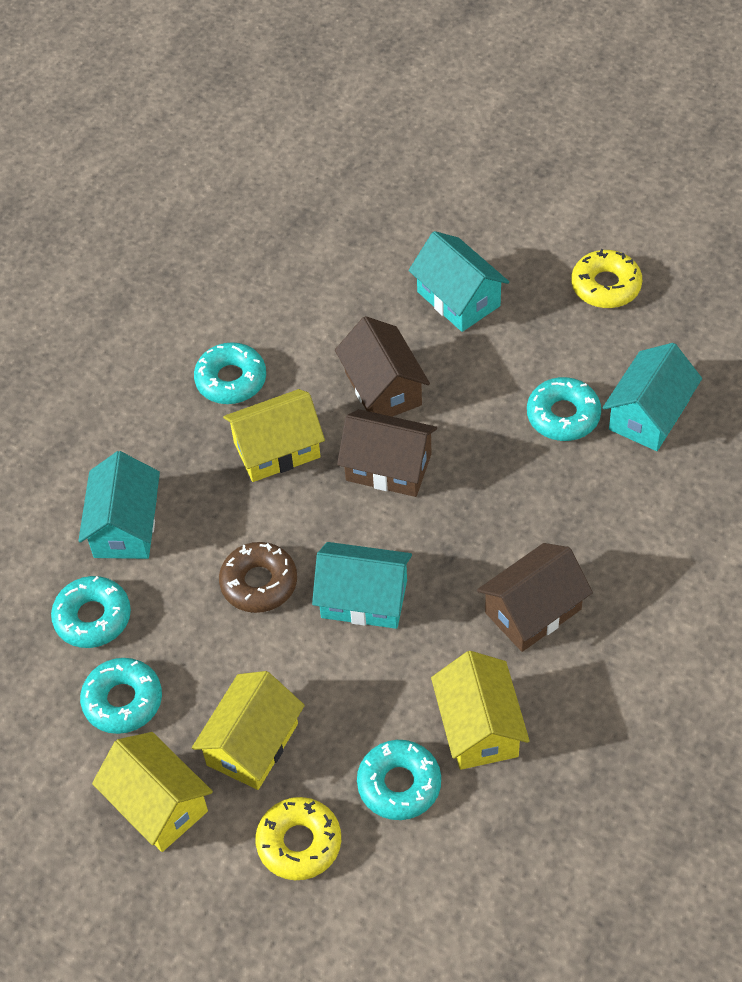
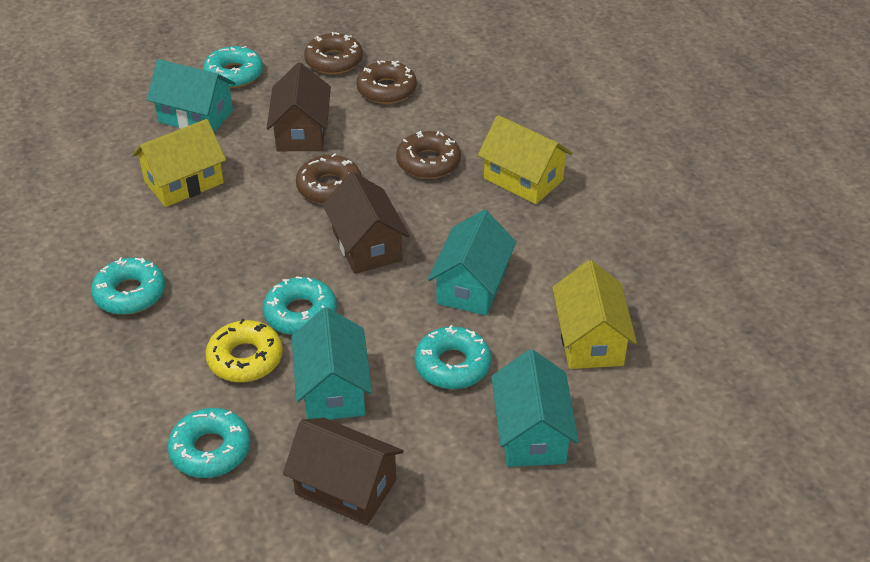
brown donut: 1 -> 4
yellow donut: 2 -> 1
yellow house: 4 -> 3

